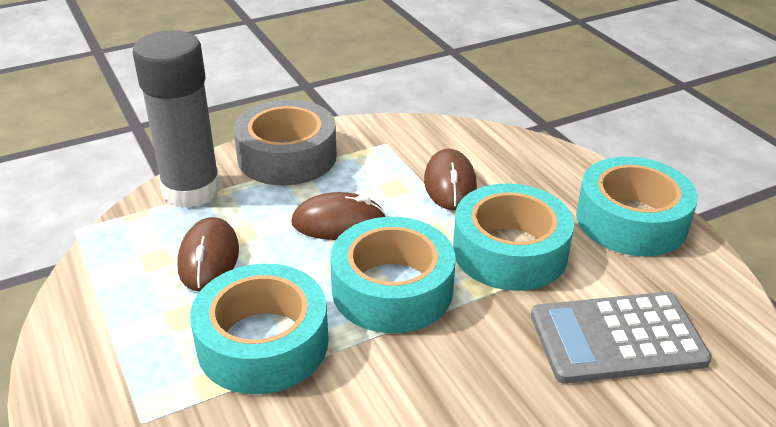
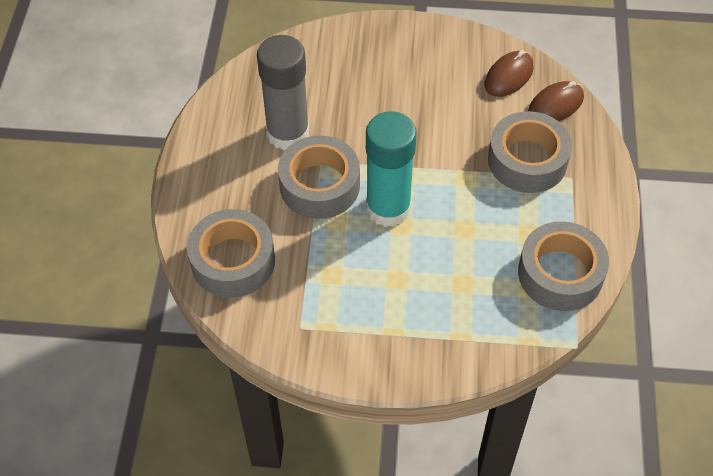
brown mouse: 3 -> 2
grey calculator: 1 -> 0
grey tape: 1 -> 4
turquoise glue stick: 0 -> 1
turquoise tape: 4 -> 0

